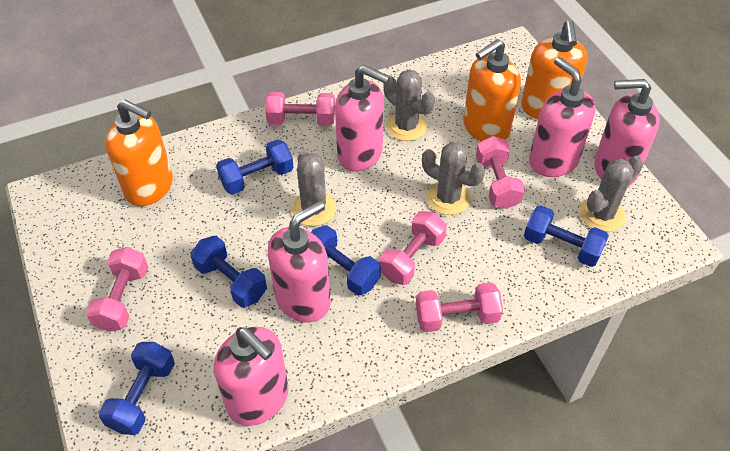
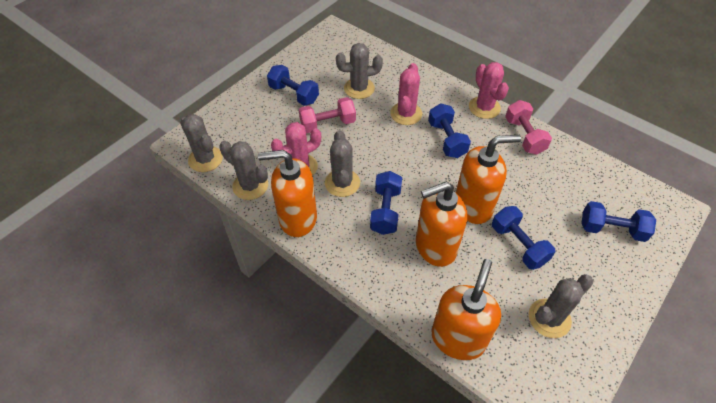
grey cactus: 4 -> 5
orange soap dispenser: 3 -> 4
pink cactus: 0 -> 3
pink dumbbell: 5 -> 2
pink soap dispenser: 5 -> 0

